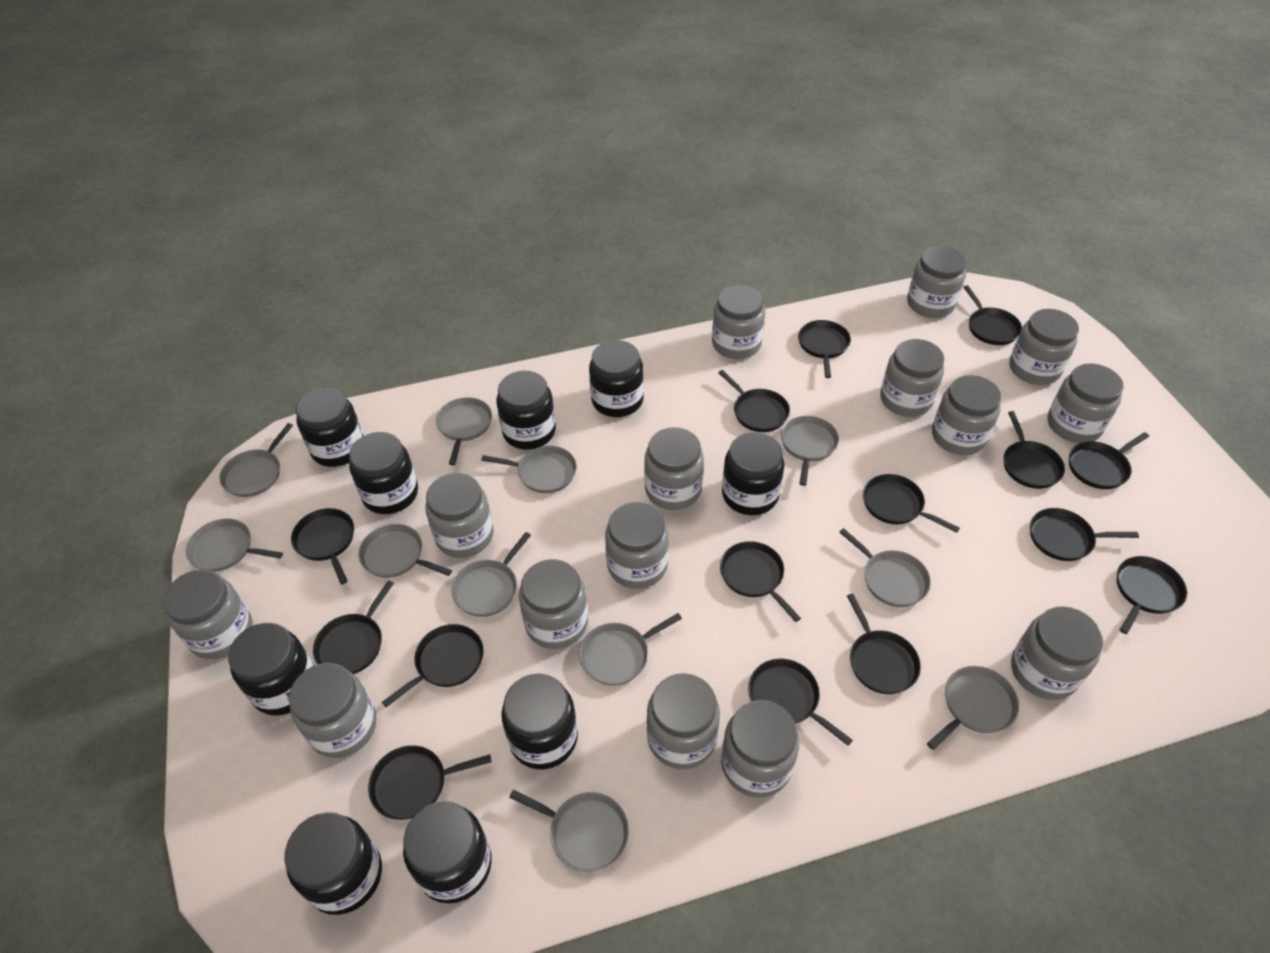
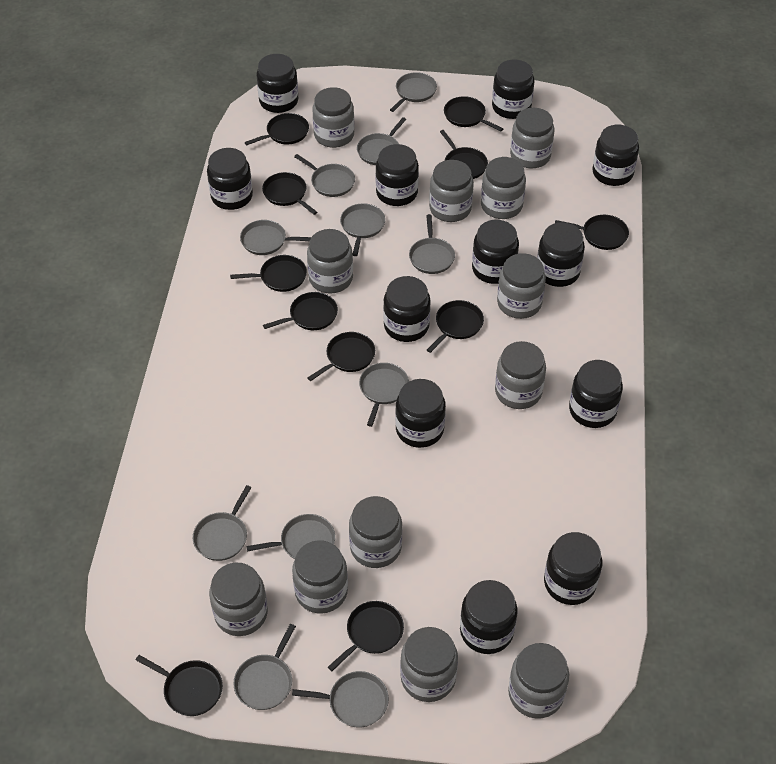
black jar: 9 -> 12
black pan: 15 -> 11
grey jar: 15 -> 12

